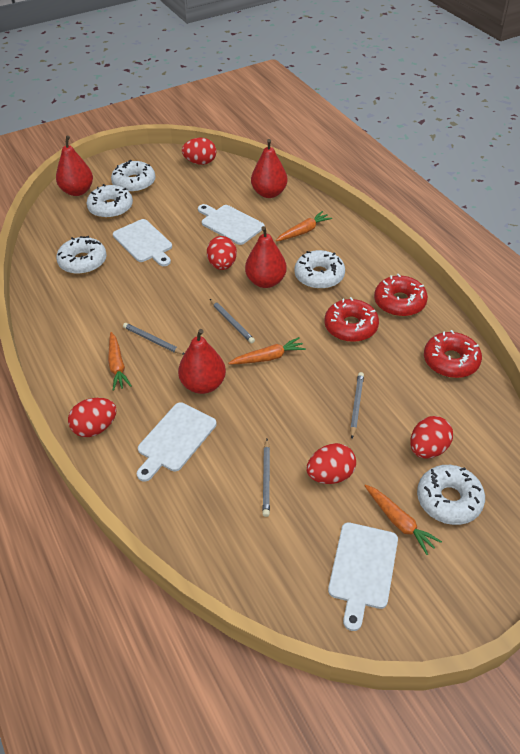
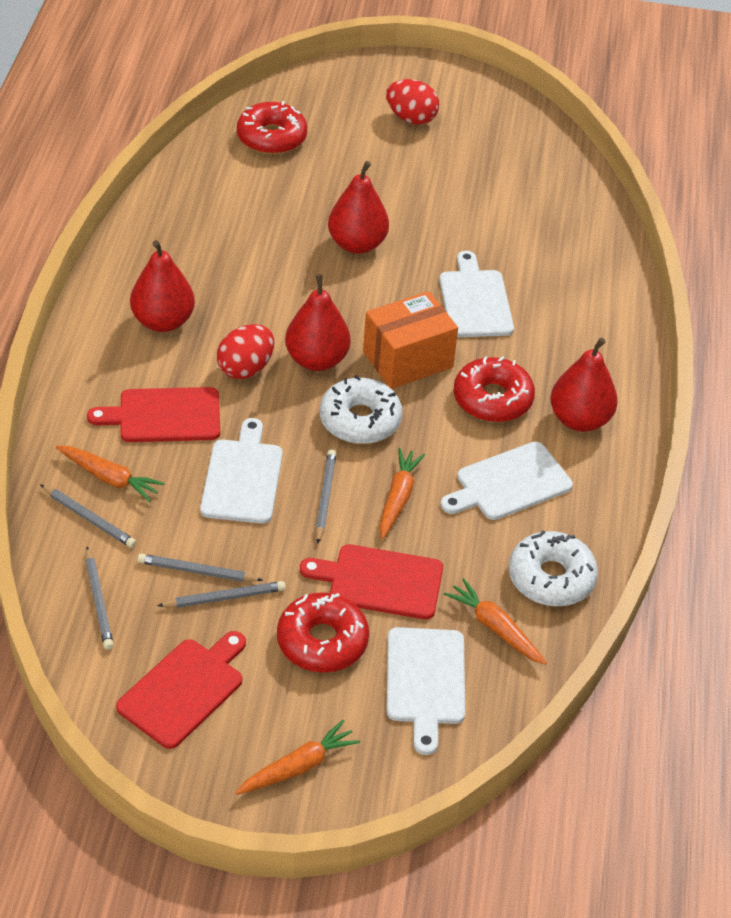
grey pencil: 4 -> 5
orange box: 0 -> 1
red cutting board: 0 -> 3
red egg: 5 -> 2
white donut: 5 -> 2

